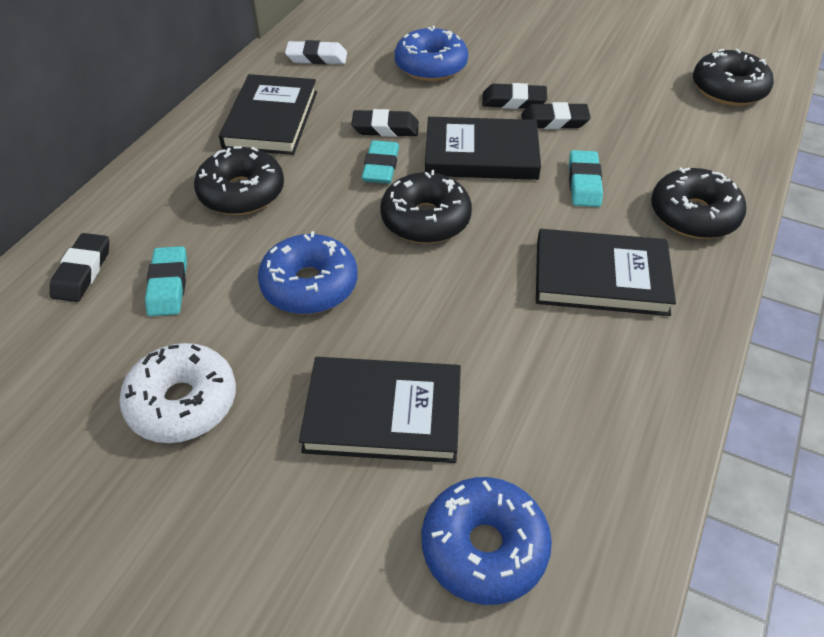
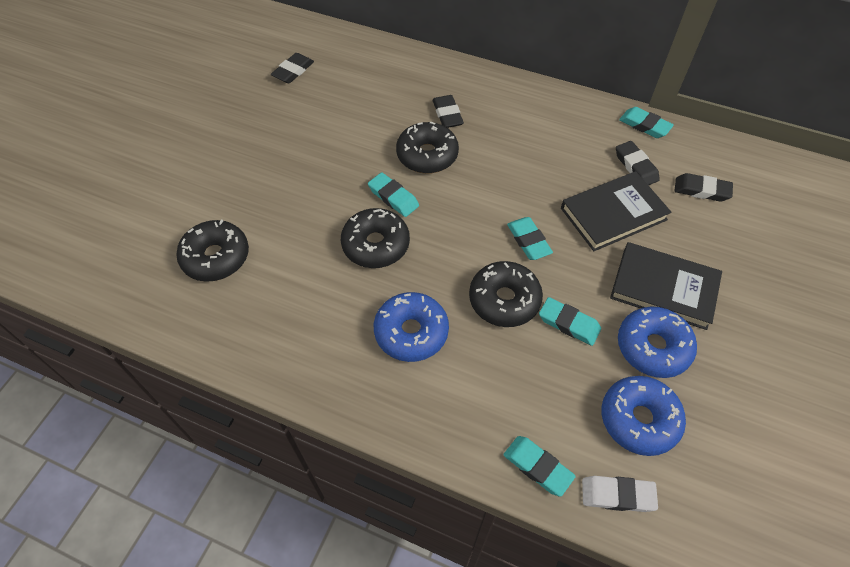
black book: 4 -> 2
turquoise eraser: 3 -> 5
white donut: 1 -> 0

